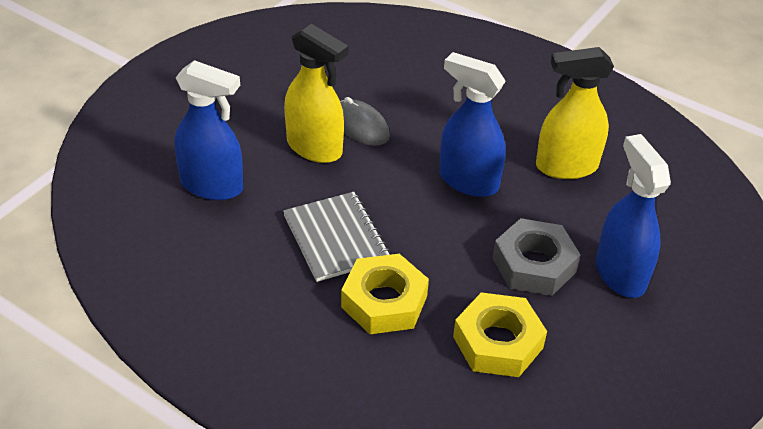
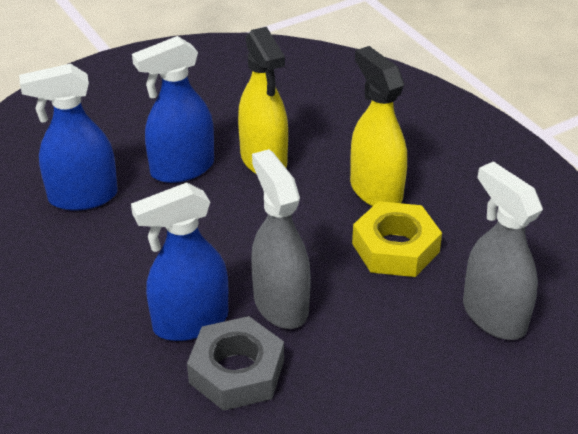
grey mouse: 1 -> 0
grey notebook: 1 -> 0
grey spray bottle: 0 -> 2
yellow nut: 2 -> 1

